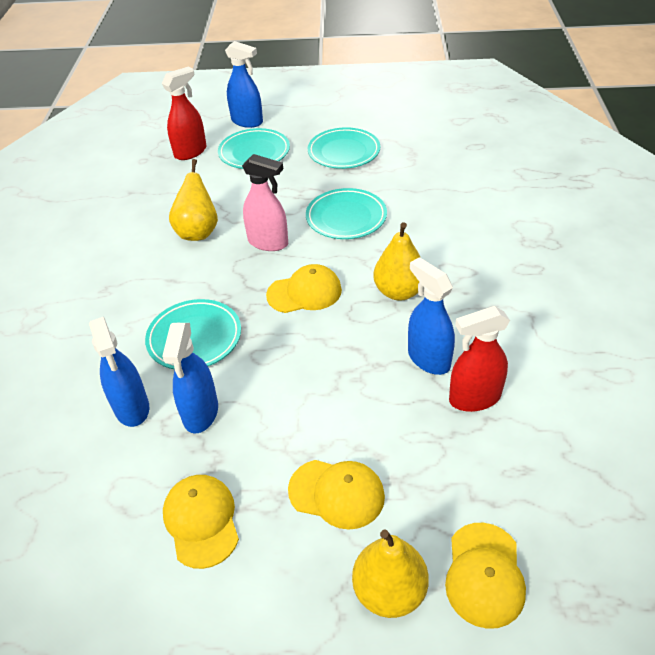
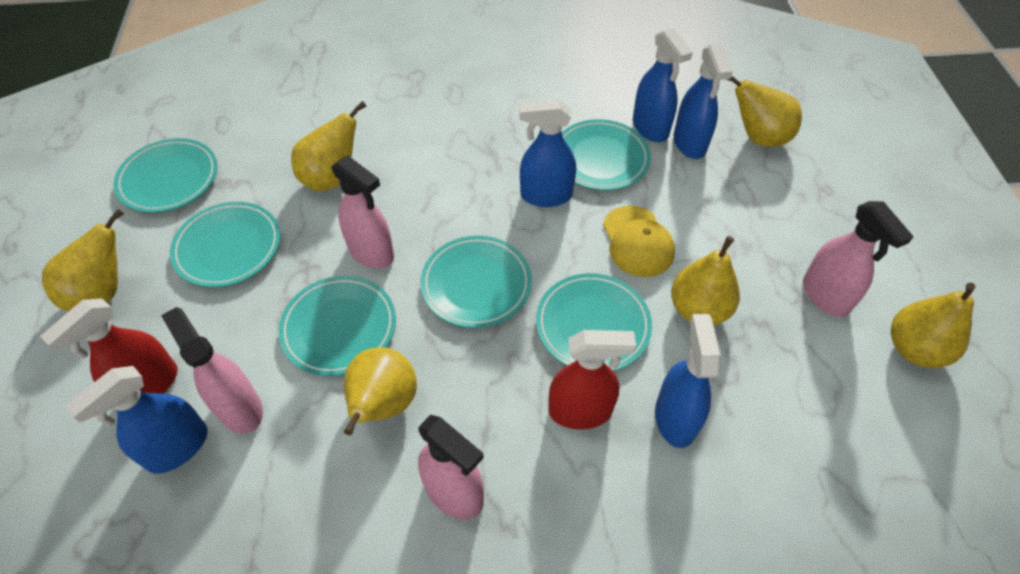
blue spray bottle: 4 -> 5
pink spray bottle: 1 -> 4
turquoise plate: 4 -> 6
yellow cap: 4 -> 1
yellow pear: 3 -> 6

